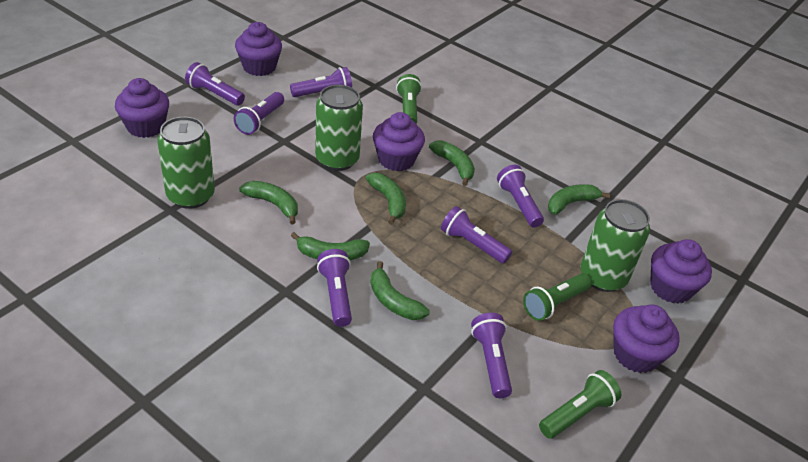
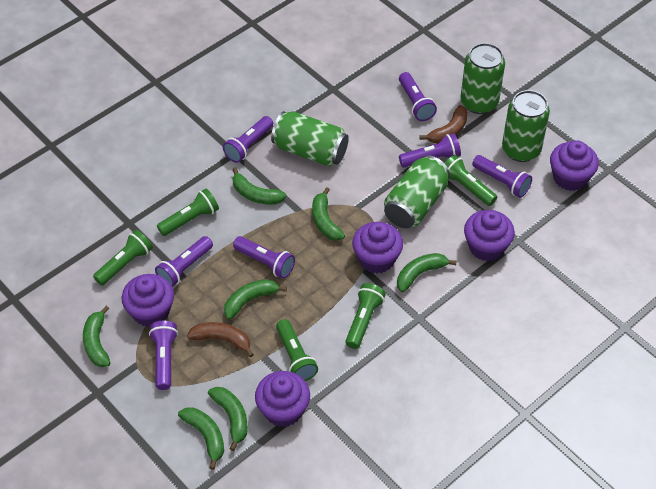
brown banana: 0 -> 2
green banana: 6 -> 7
green can: 3 -> 4
green flashlight: 3 -> 5

